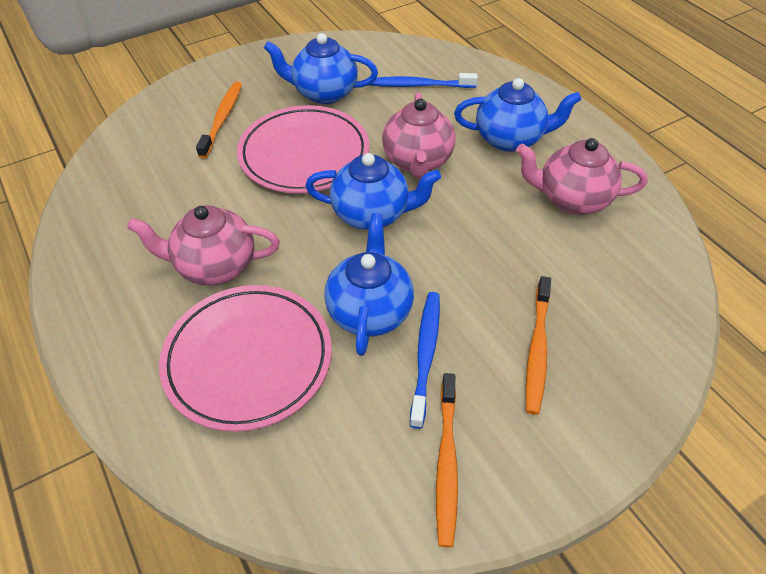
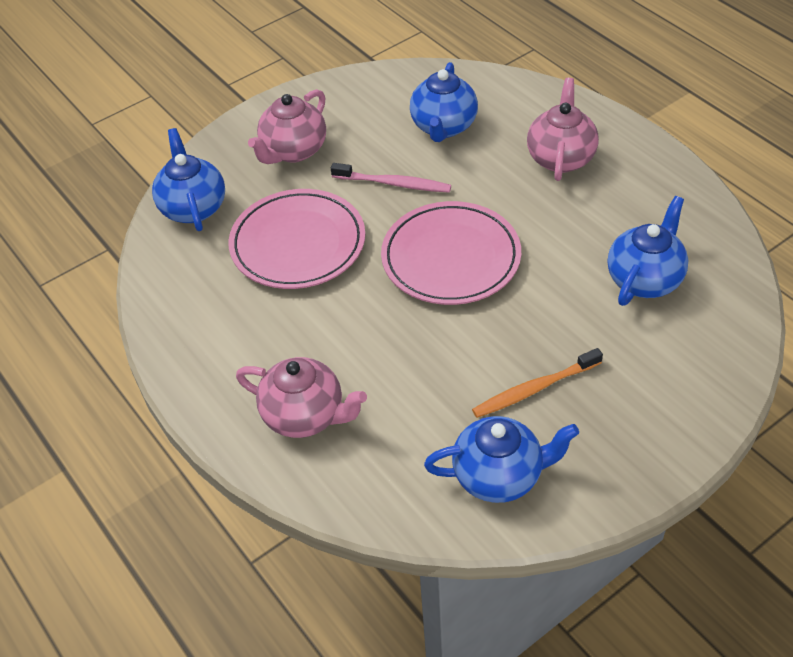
blue toothbrush: 2 -> 0
orange toothbrush: 3 -> 1
pink toothbrush: 0 -> 1

